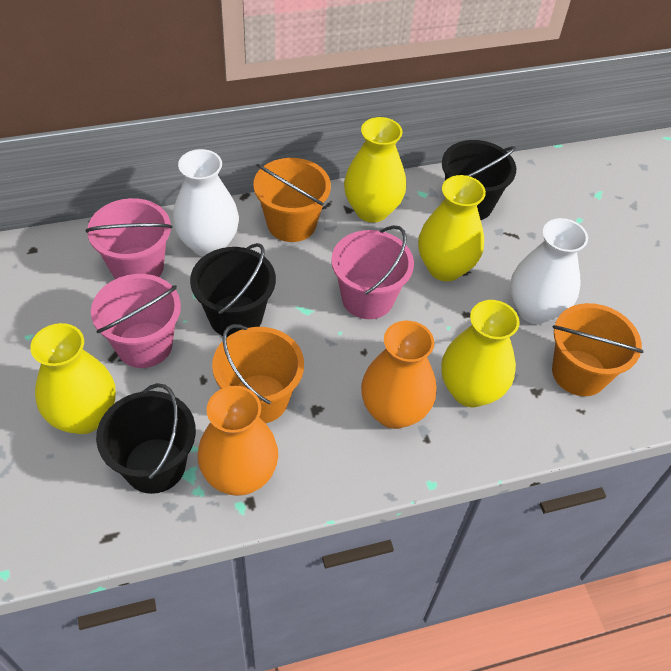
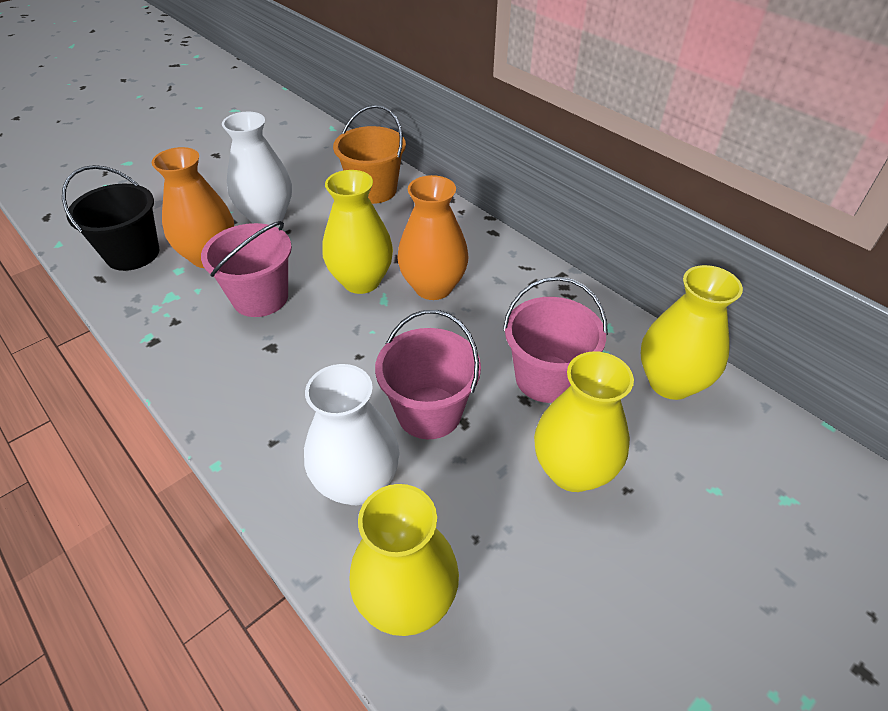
black bucket: 3 -> 1
orange bucket: 3 -> 1

